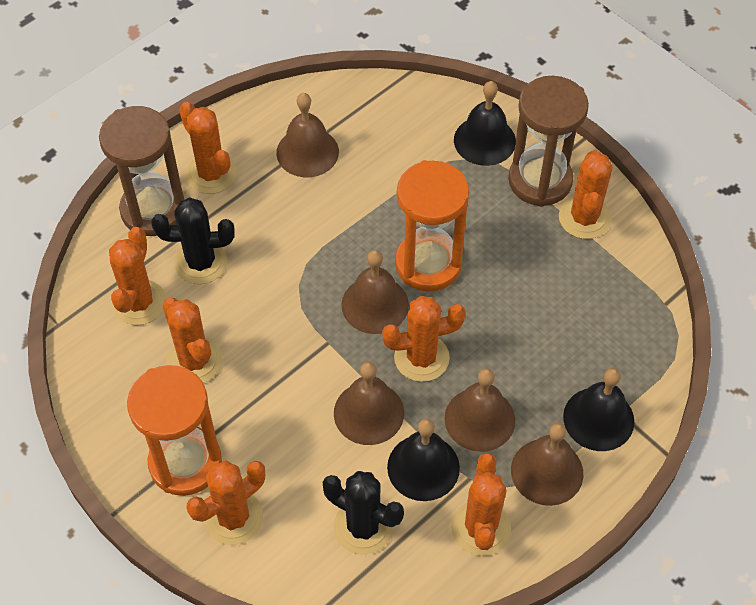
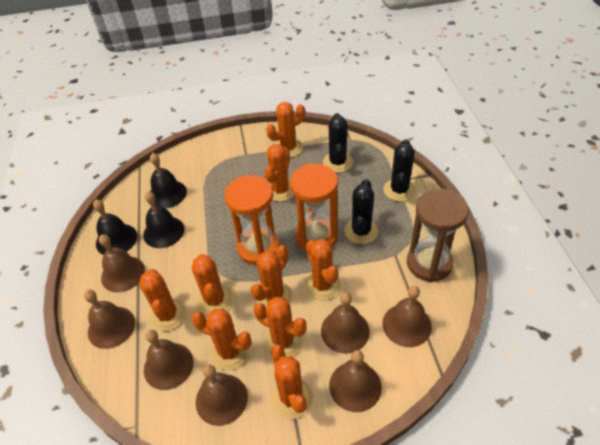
black cactus: 2 -> 3
brown bell: 5 -> 7
brown hourglass: 2 -> 1
orange cactus: 7 -> 9

